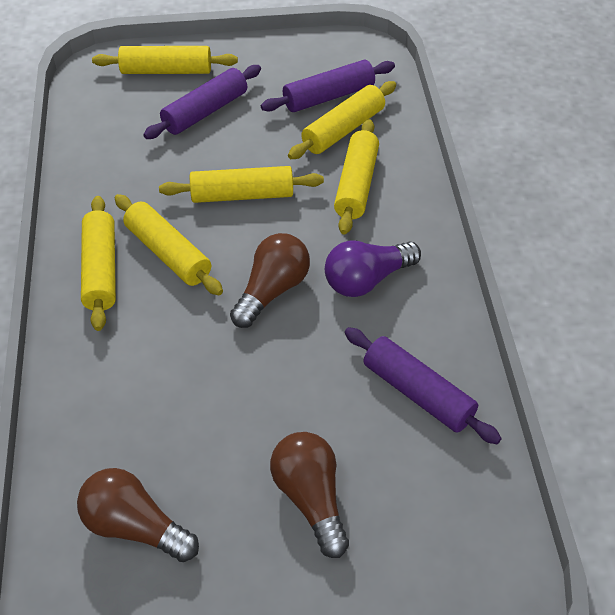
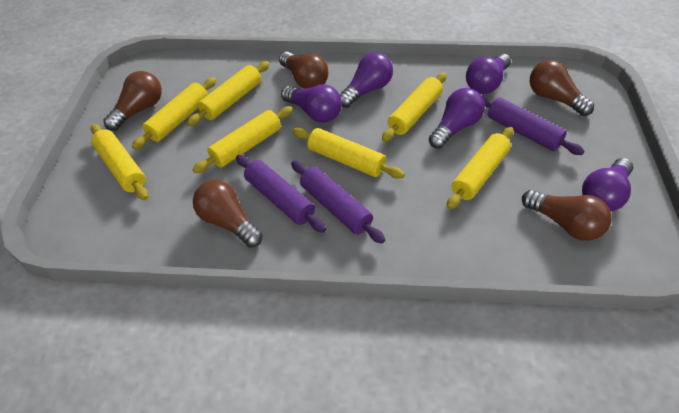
brown light bulb: 3 -> 5
purple light bulb: 1 -> 5
yellow rolling pin: 6 -> 7

